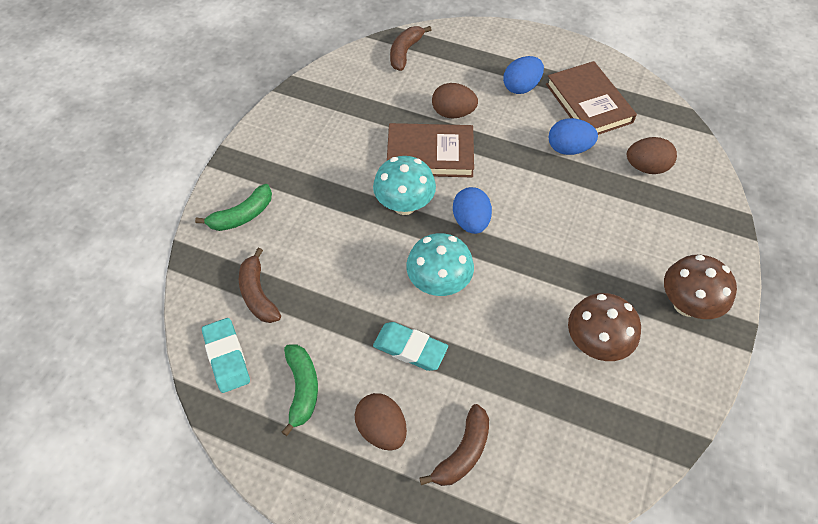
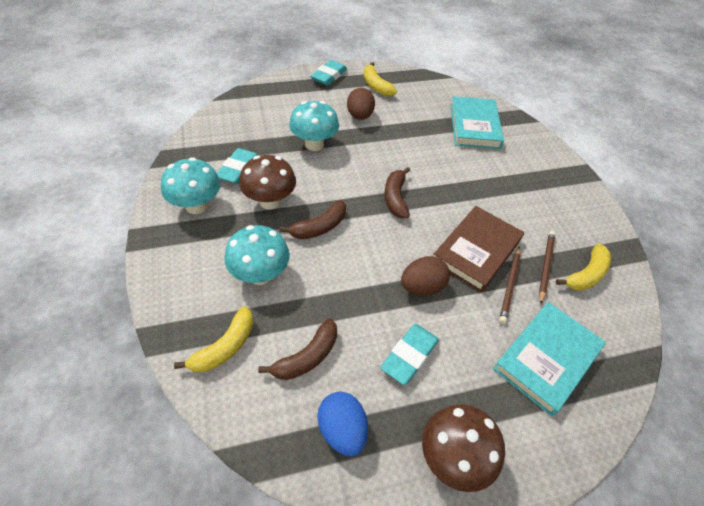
blue egg: 3 -> 1
brown book: 2 -> 1
brown egg: 3 -> 2
brown pencil: 0 -> 2
green banana: 2 -> 0
turquoise book: 0 -> 2
turquoise eraser: 2 -> 3
turquoise mushroom: 2 -> 3
yellow banana: 0 -> 3

